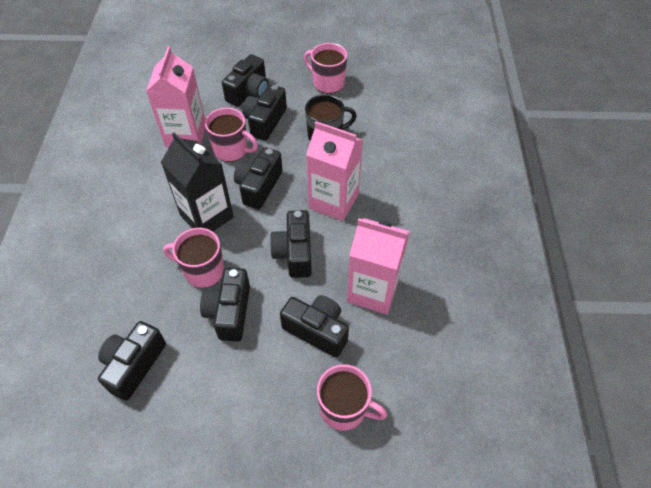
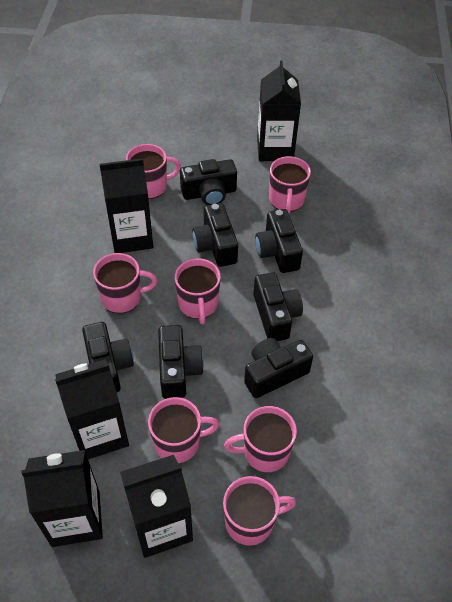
black carton: 1 -> 5
black mug: 1 -> 0
pink carton: 3 -> 0
pink mug: 4 -> 7

